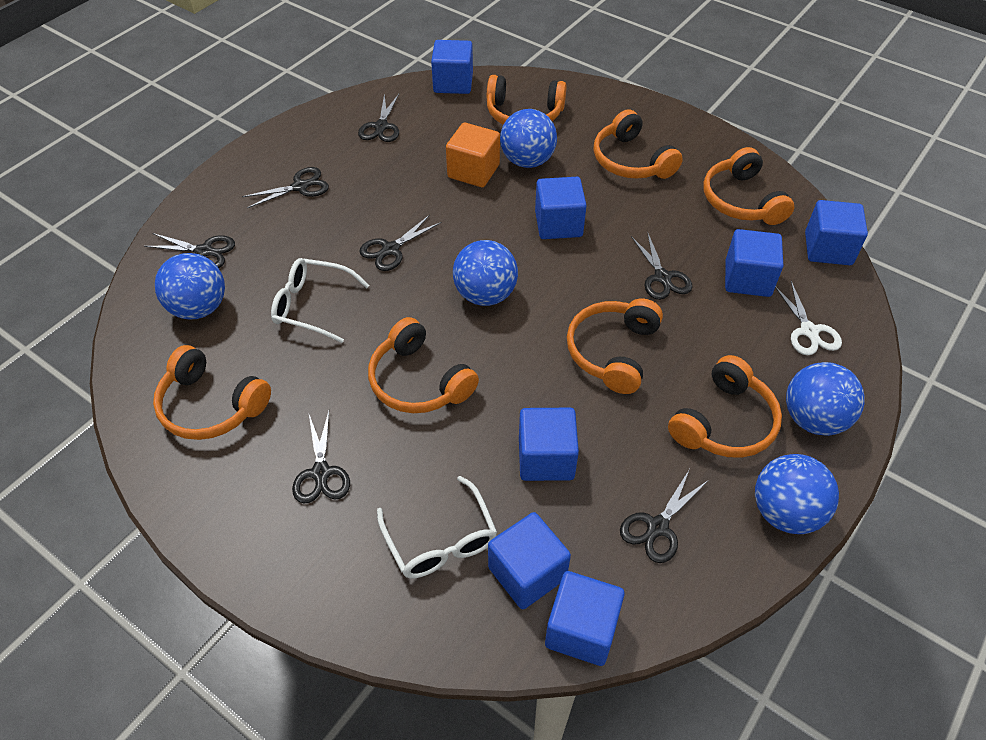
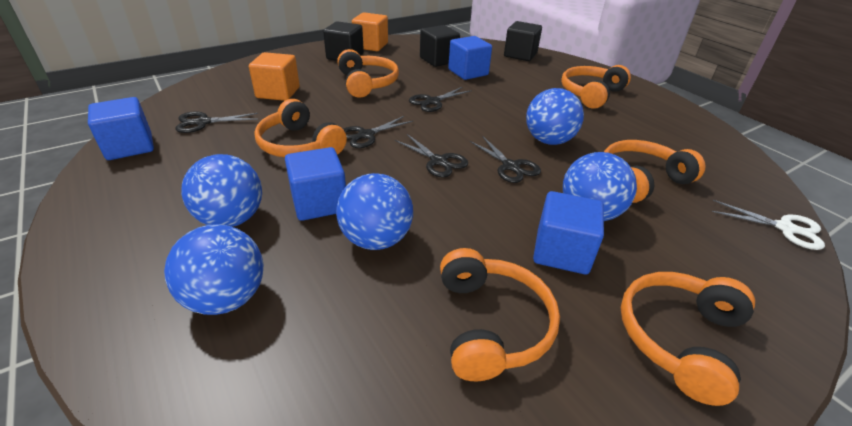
black cube: 0 -> 3
black scissors: 7 -> 5
blue cube: 7 -> 4
orange cube: 1 -> 2
orange headphones: 7 -> 6
white glasses: 2 -> 0

